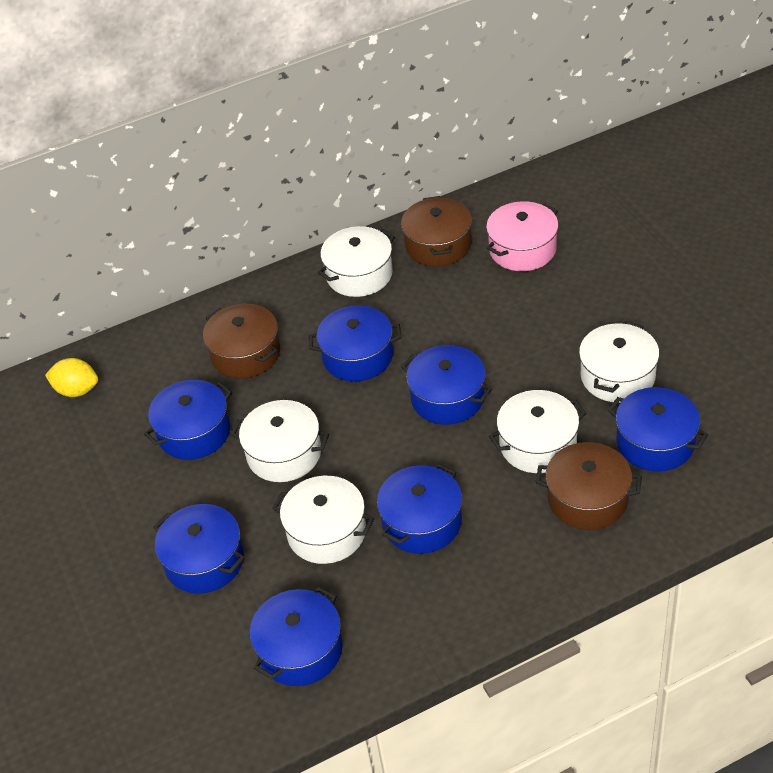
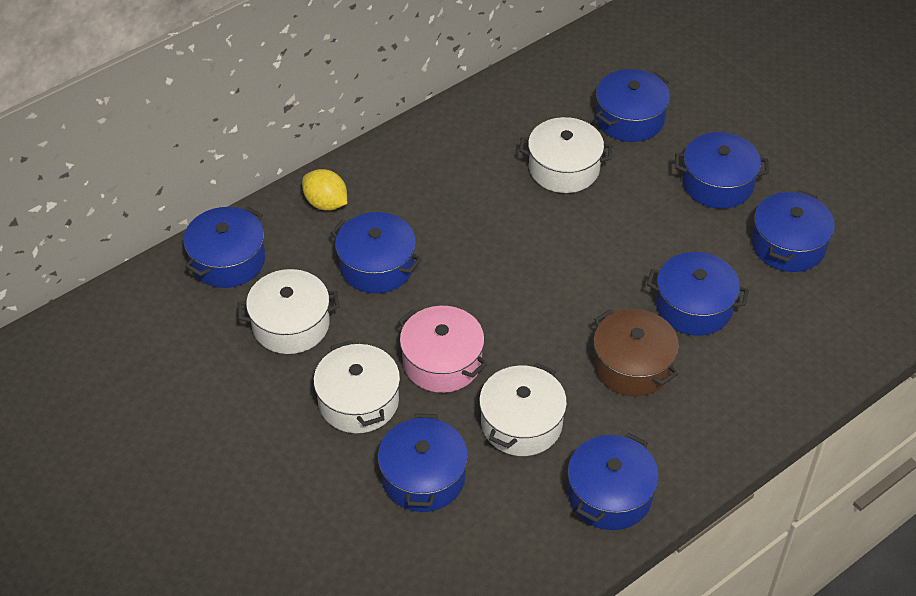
blue pot: 7 -> 8
brown pot: 3 -> 1
white pot: 5 -> 4

